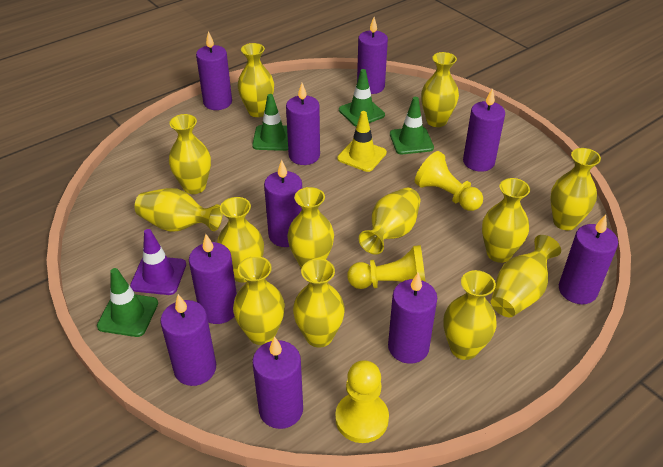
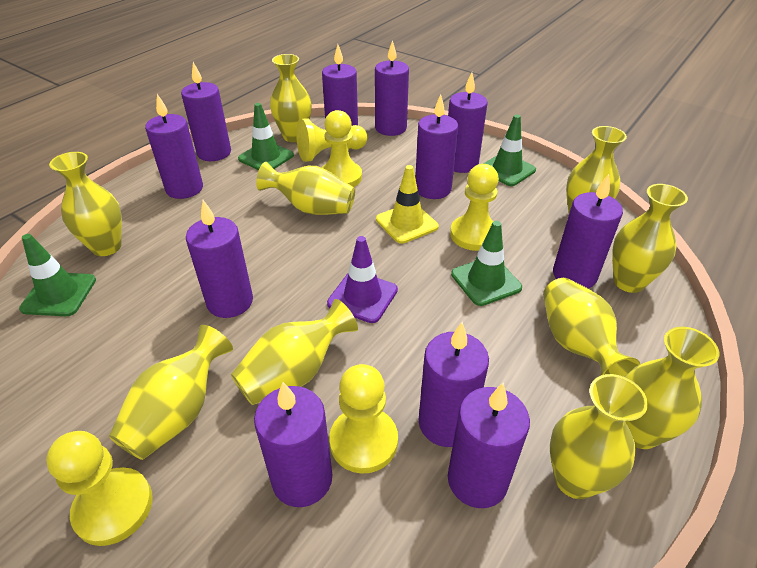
purple candle: 10 -> 11
yellow pawn: 3 -> 5
yellow vase: 13 -> 10

